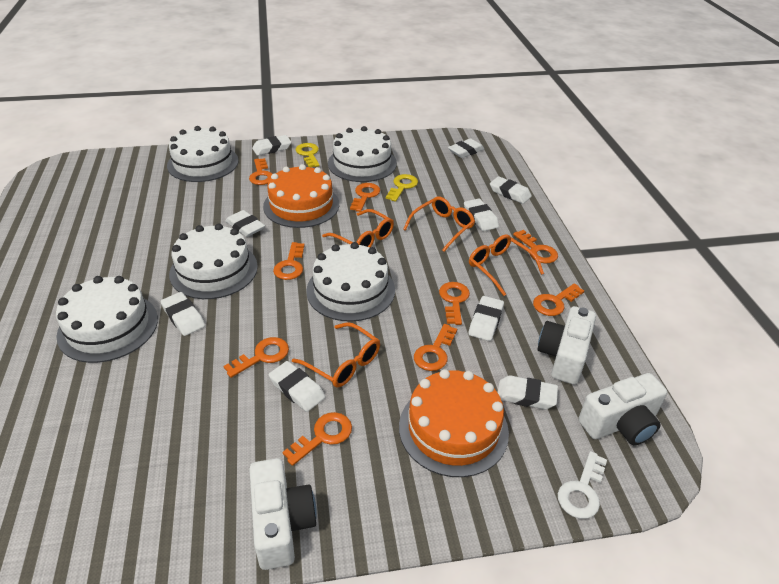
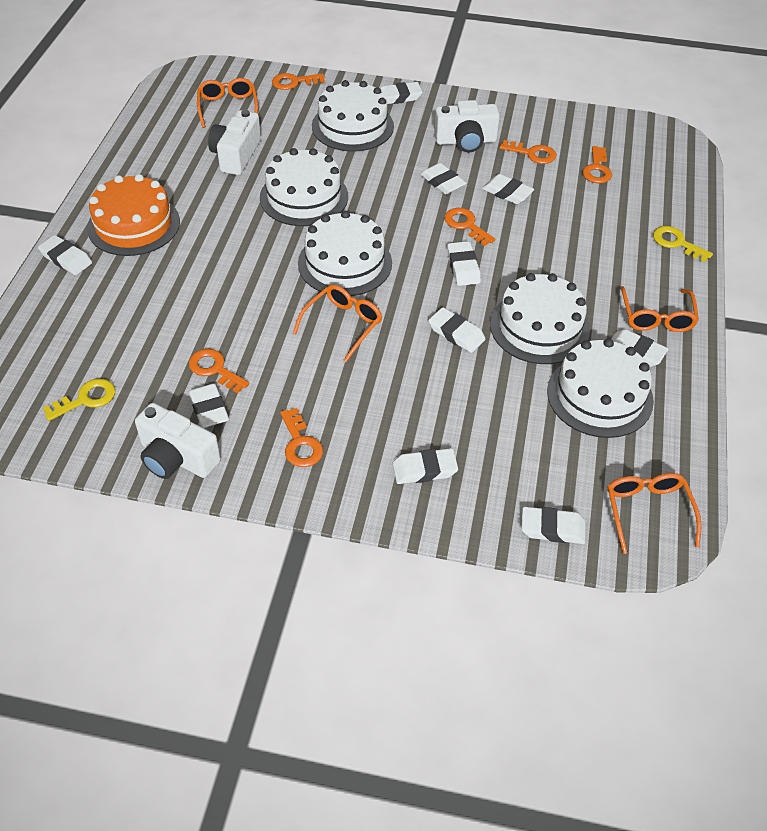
orange cake: 2 -> 1
orange key: 9 -> 6
white eraser: 9 -> 10
white key: 1 -> 0

